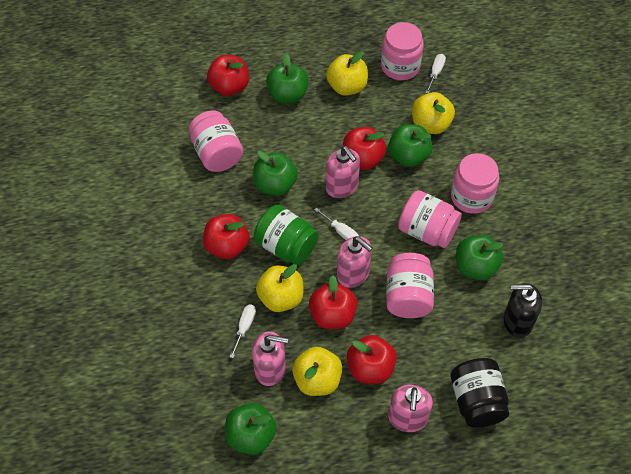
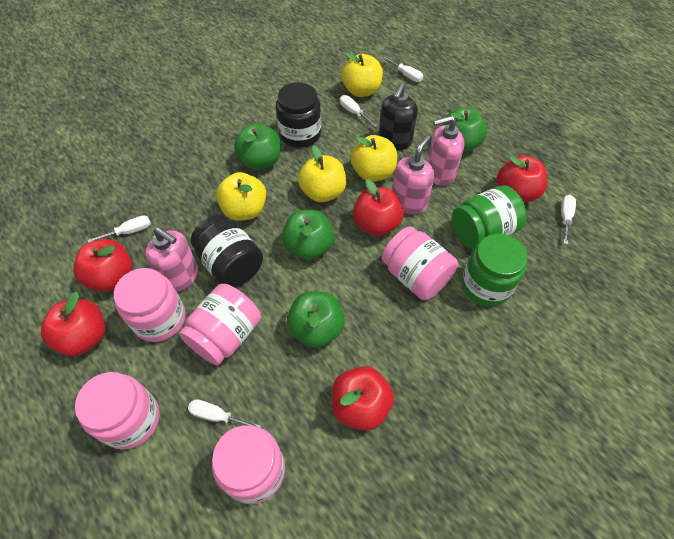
black jar: 1 -> 2
green apple: 5 -> 4
green jar: 1 -> 2
pink soap dispenser: 4 -> 3
white screwdriver: 3 -> 5

